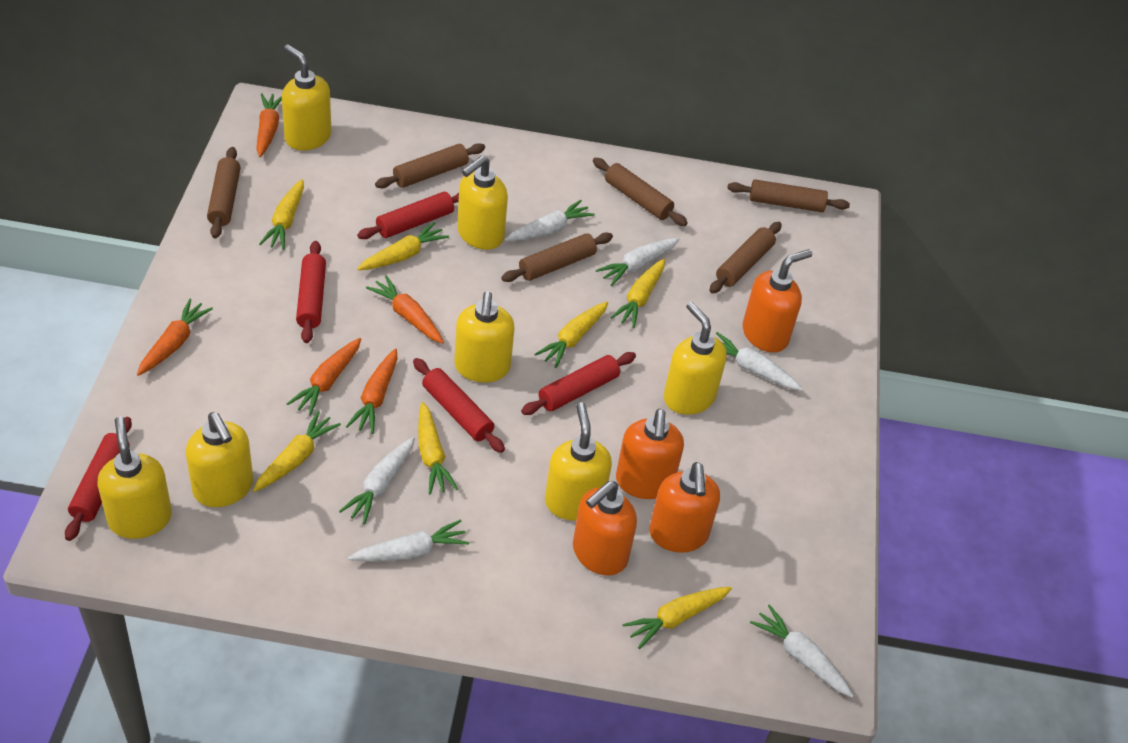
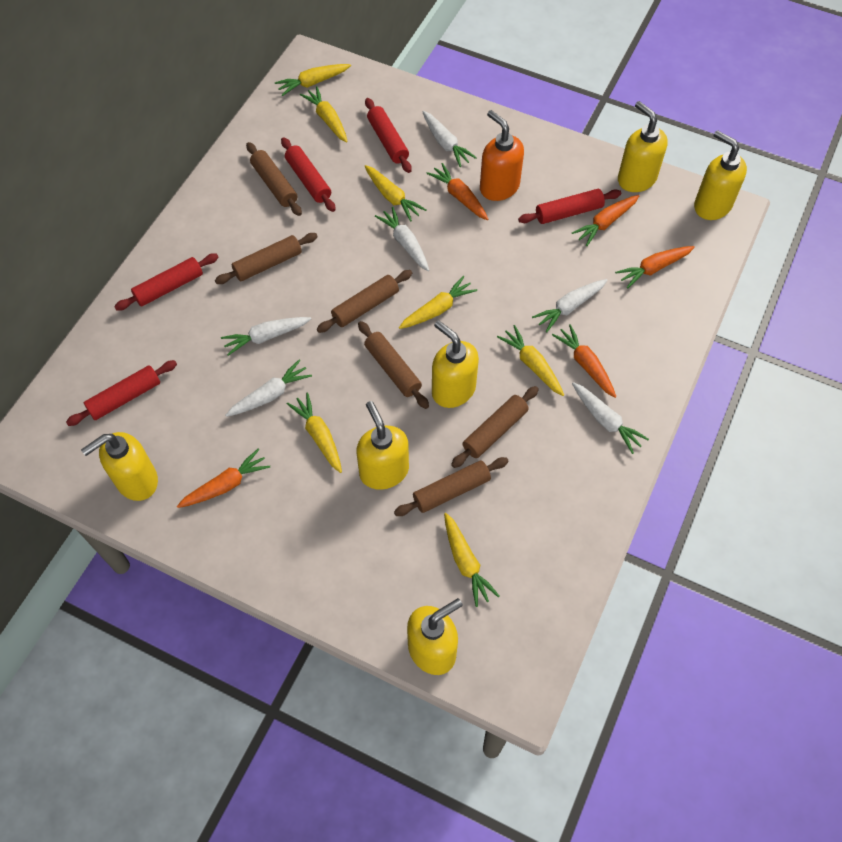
orange soap dispenser: 4 -> 1
yellow soap dispenser: 7 -> 6

